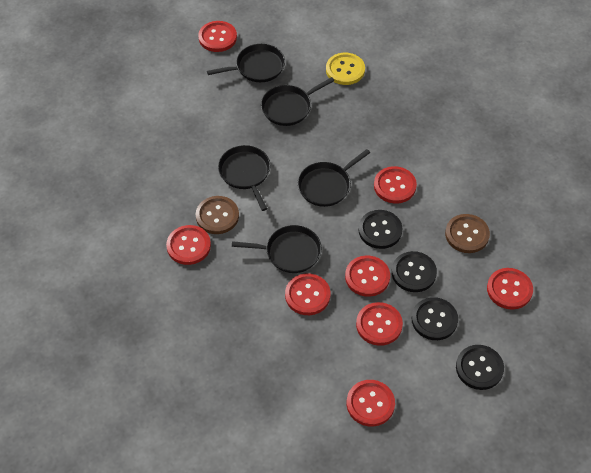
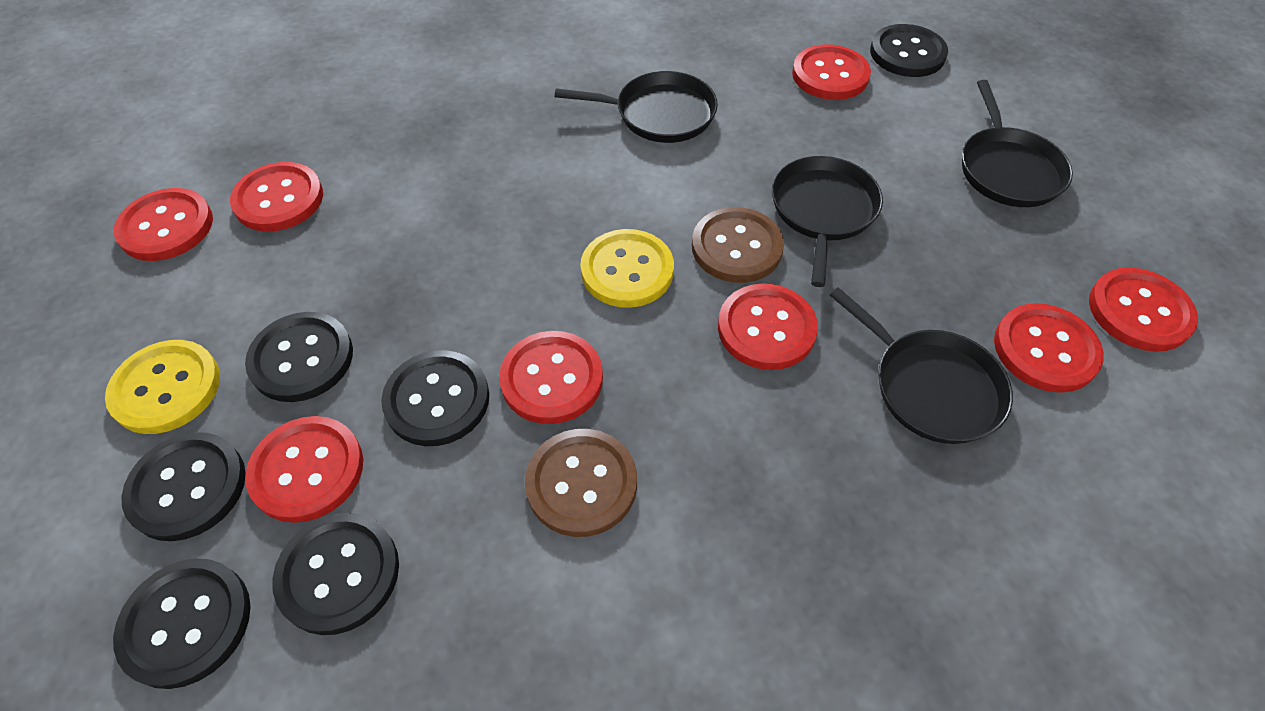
black button: 4 -> 6
black pan: 5 -> 4
yellow button: 1 -> 2

